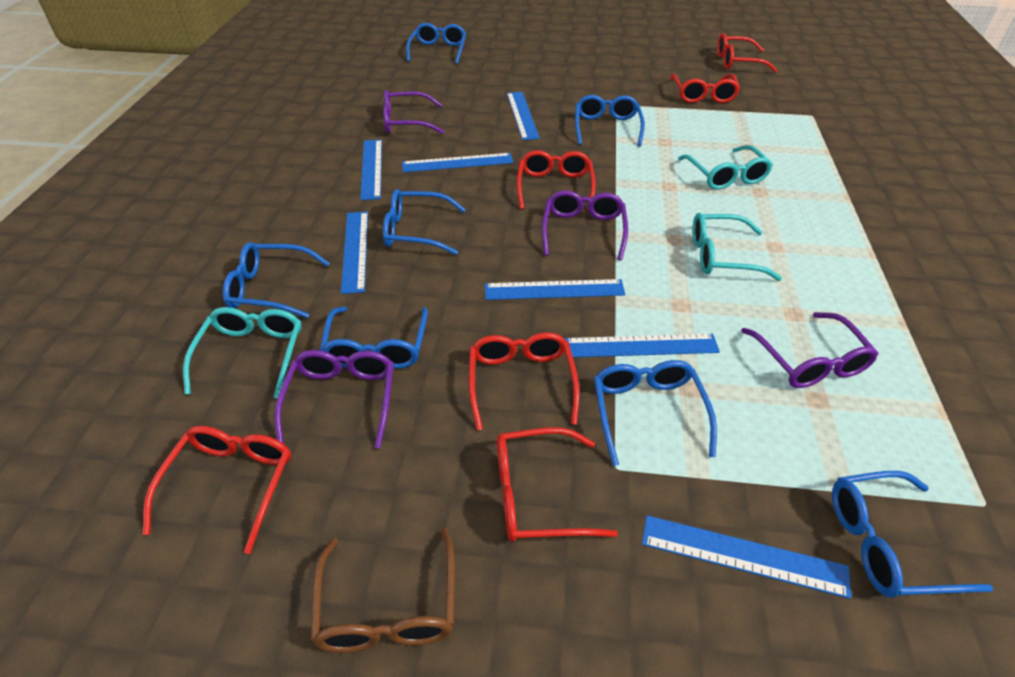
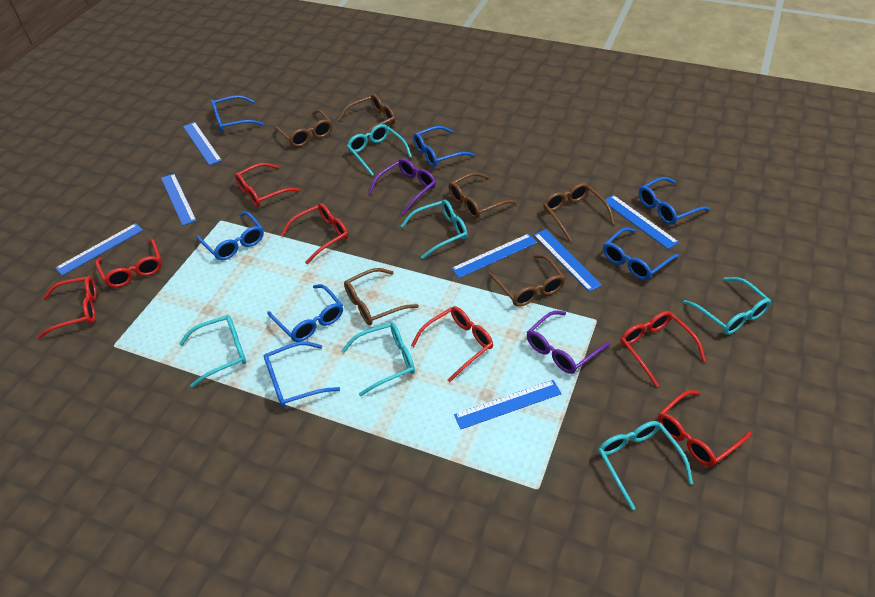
brown glasses: 1 -> 6
purple glasses: 4 -> 2
red glasses: 6 -> 7
turquoise glasses: 3 -> 6

